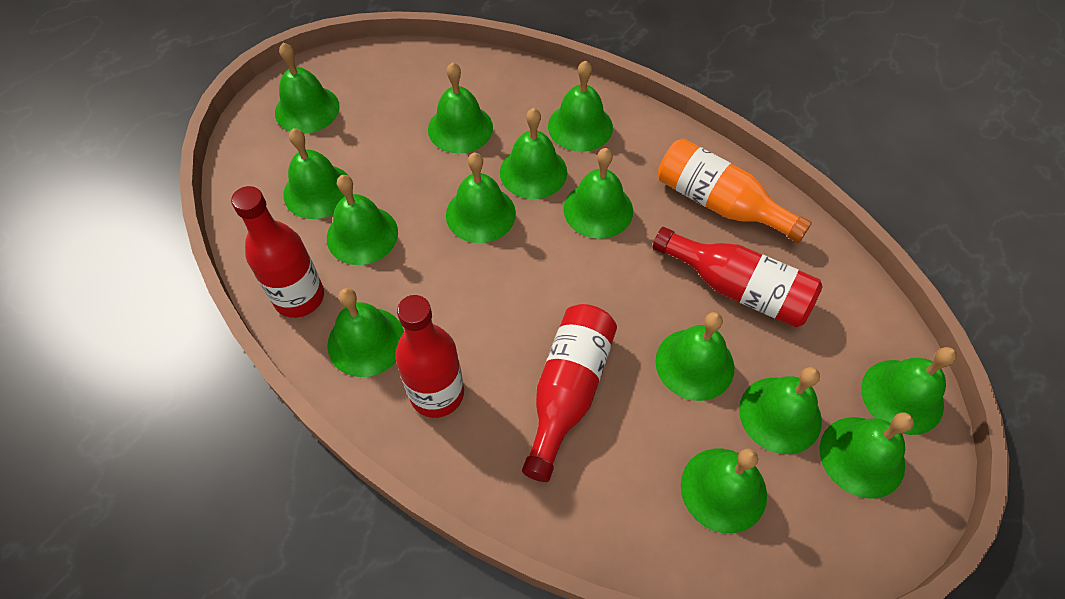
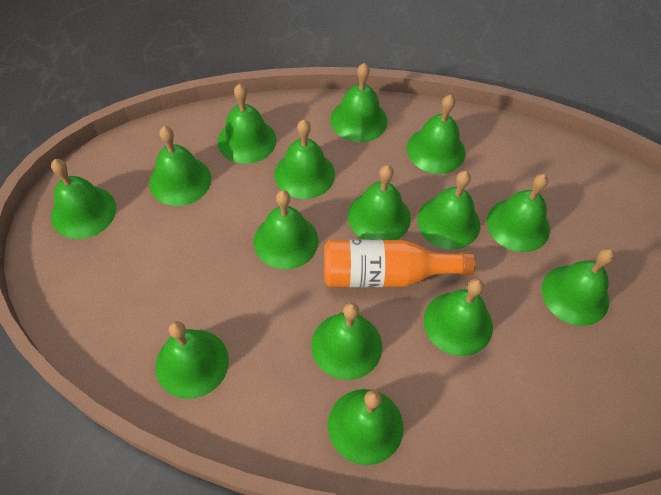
green bell: 14 -> 15
red bottle: 4 -> 0

